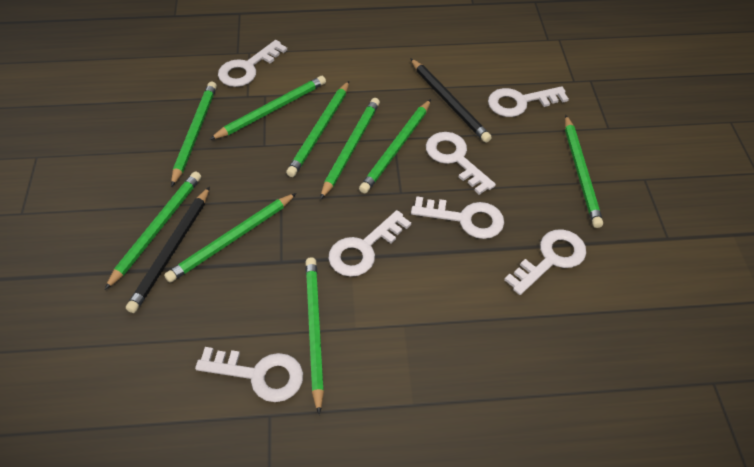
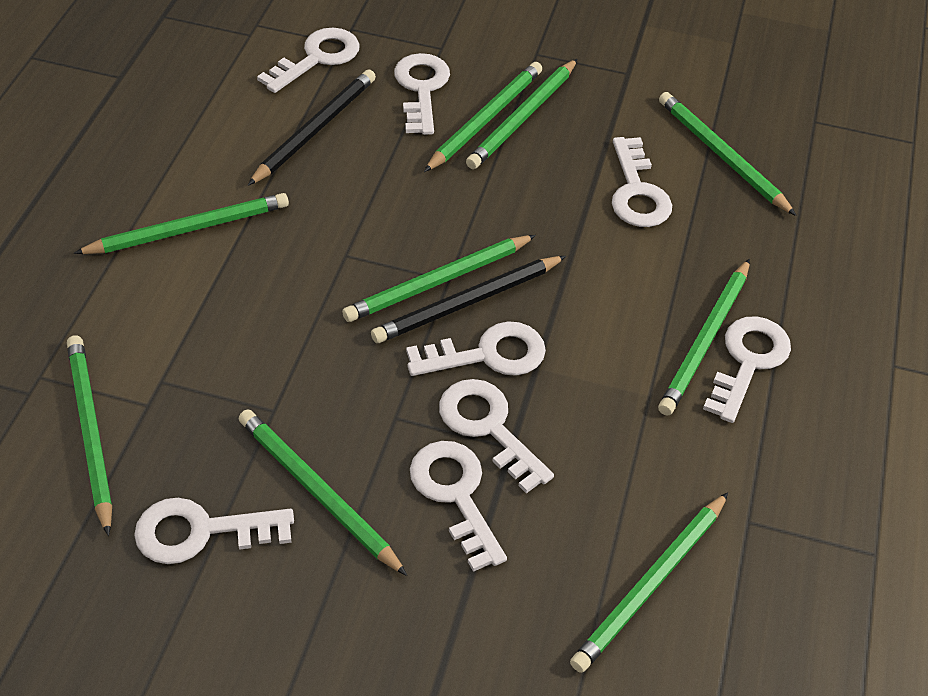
white key: 7 -> 8

